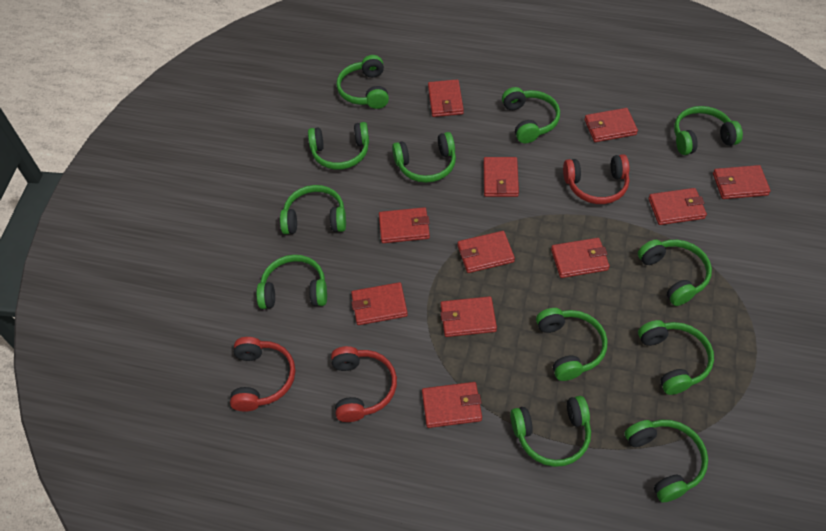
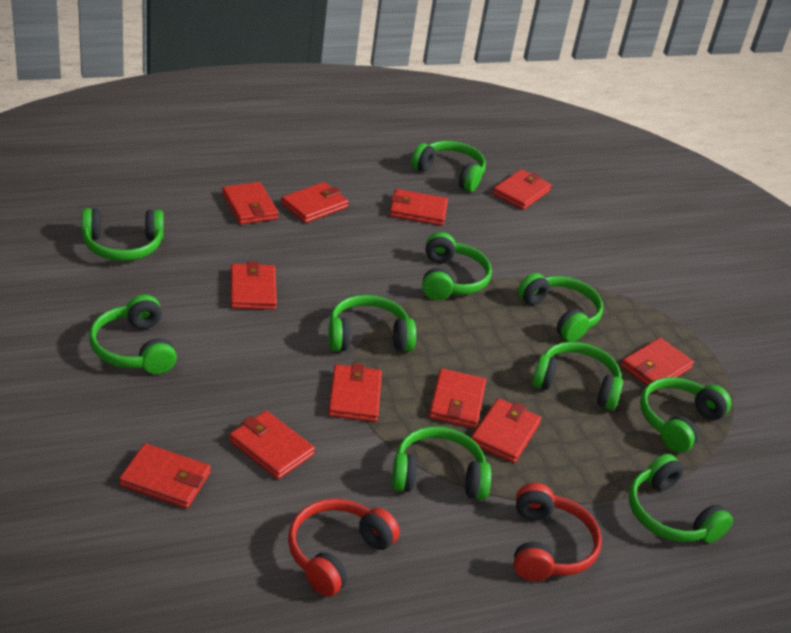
green headphones: 12 -> 10
red headphones: 3 -> 2

